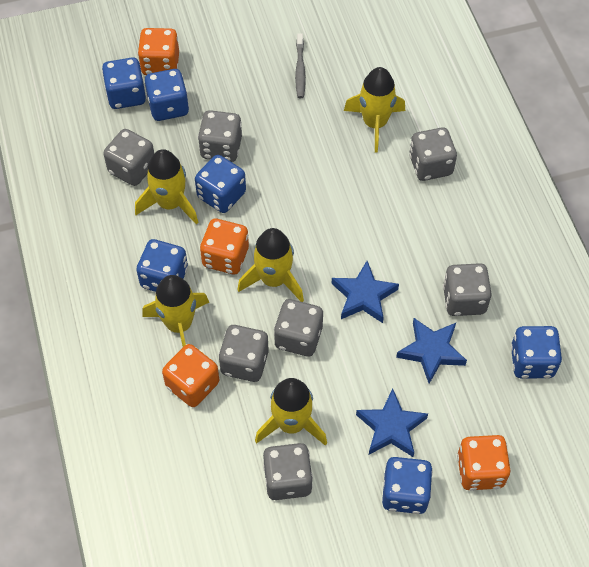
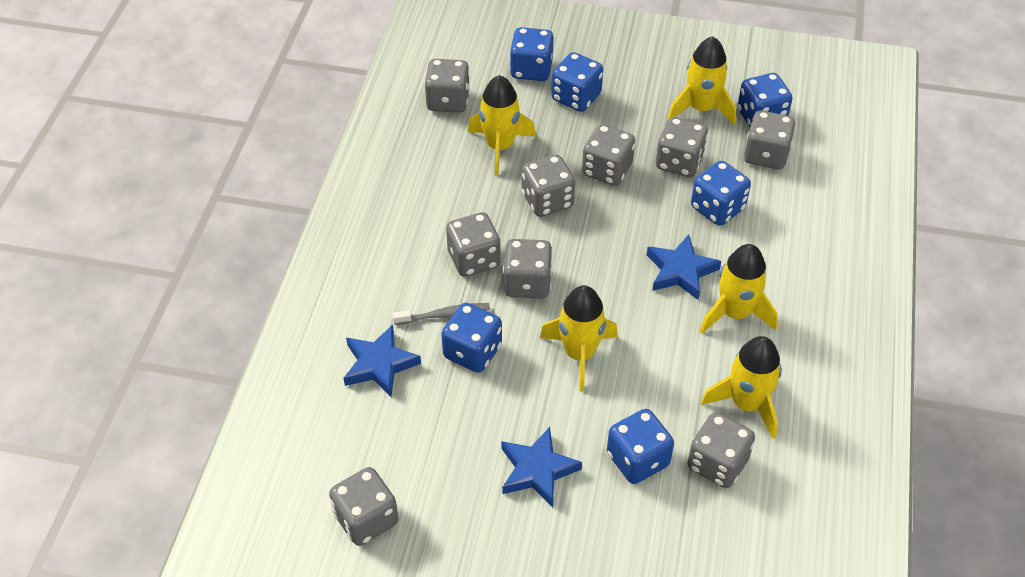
grey dice: 7 -> 9
orange dice: 4 -> 0

